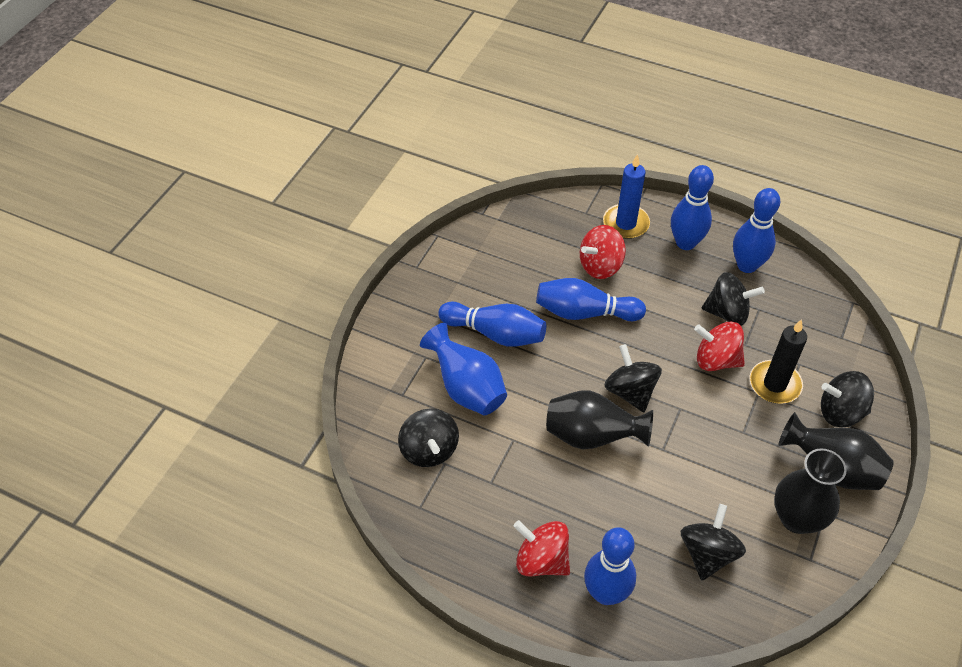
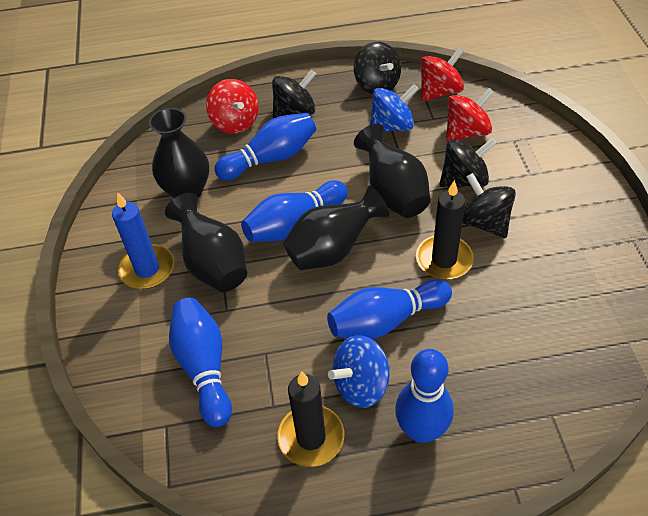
black candle: 1 -> 2
black spinning top: 5 -> 4
black vase: 3 -> 4
blue spinning top: 0 -> 2
blue vase: 1 -> 0

